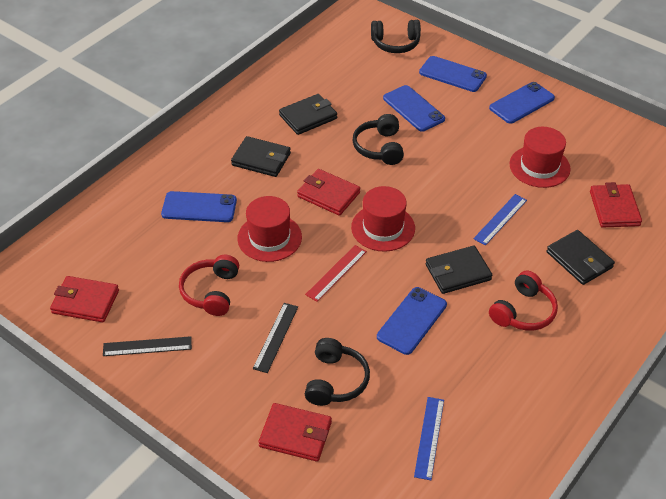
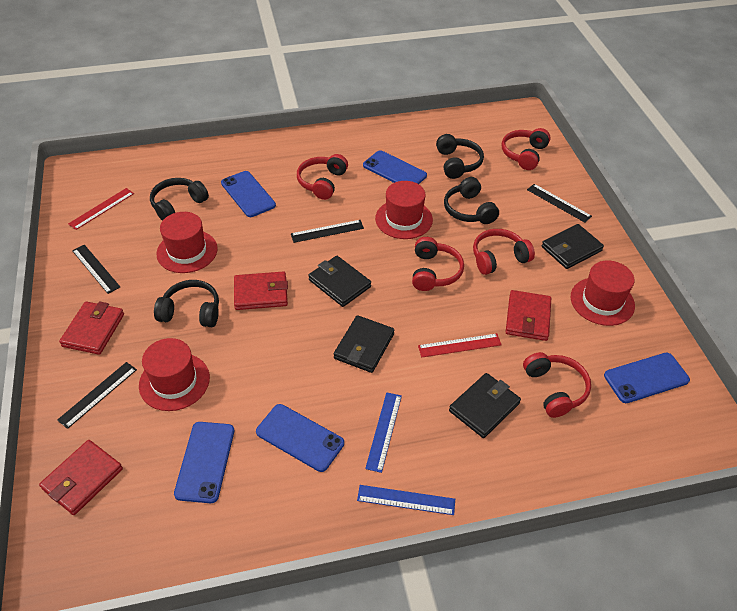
black headphones: 3 -> 4
black ruler: 2 -> 4
red hat: 3 -> 4
red headphones: 2 -> 5
red ruler: 1 -> 2

